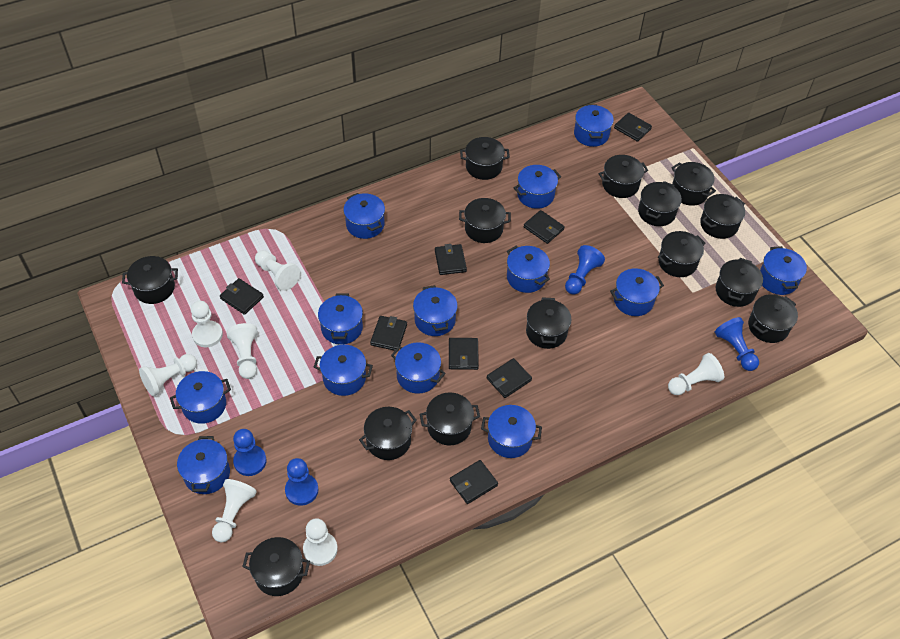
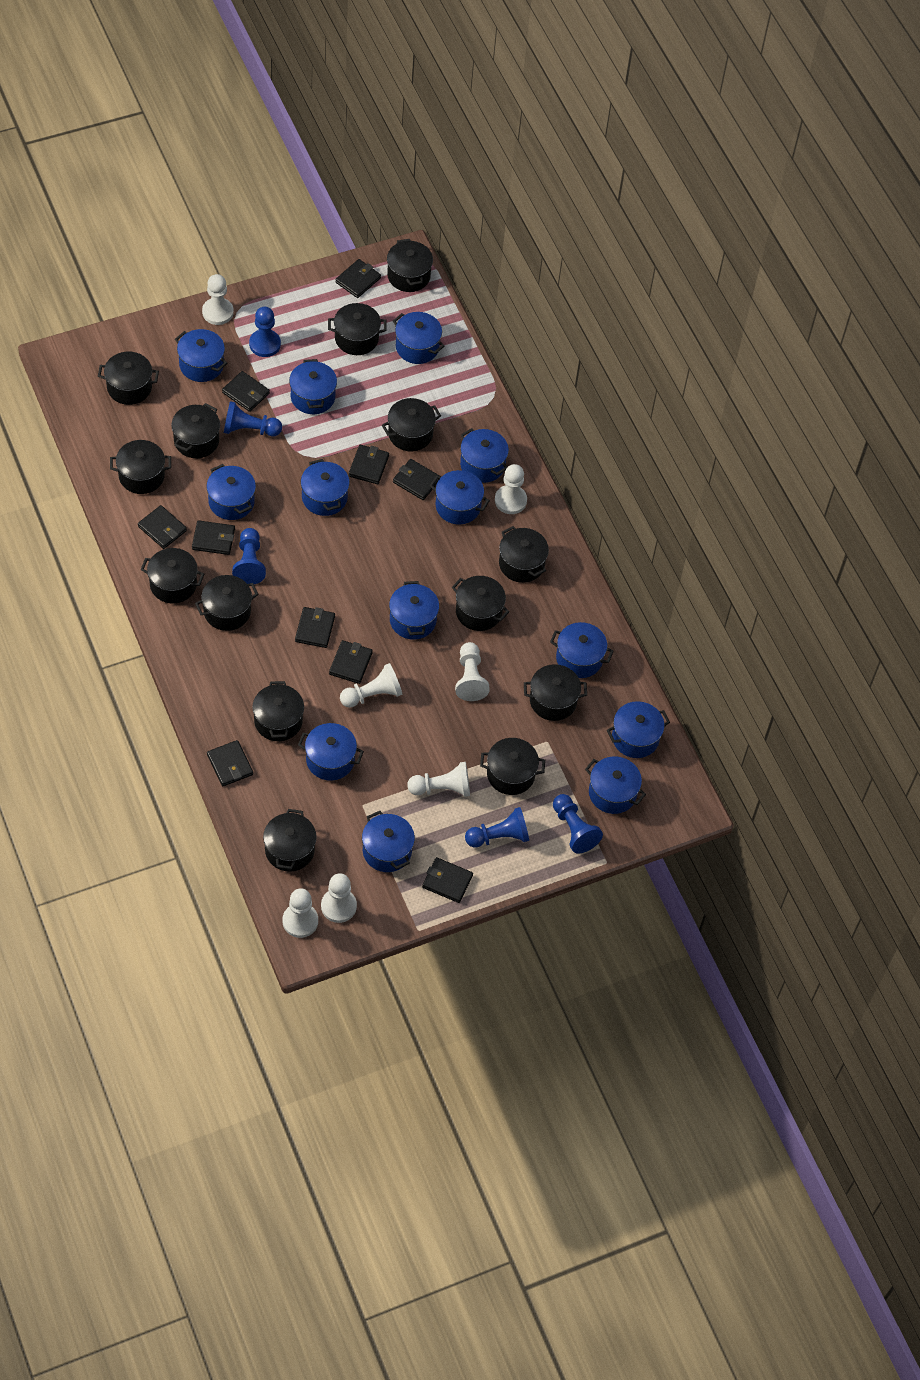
black wallet: 8 -> 10
blue pawn: 4 -> 5

